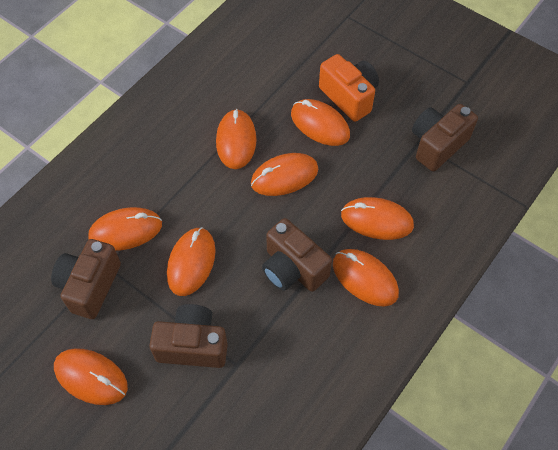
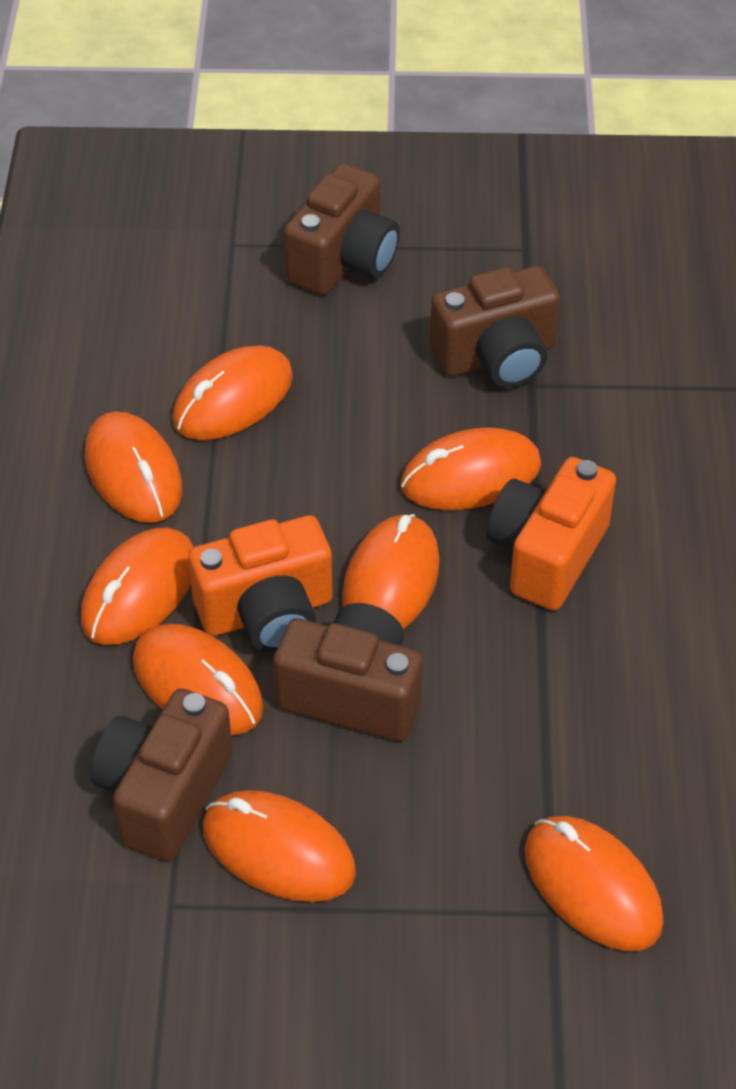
orange camera: 1 -> 2

